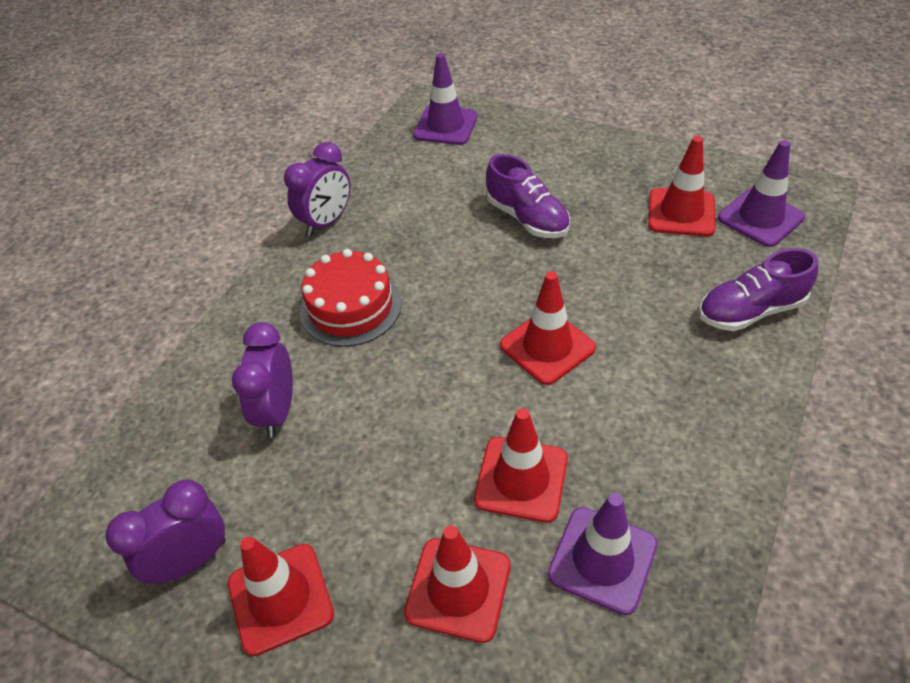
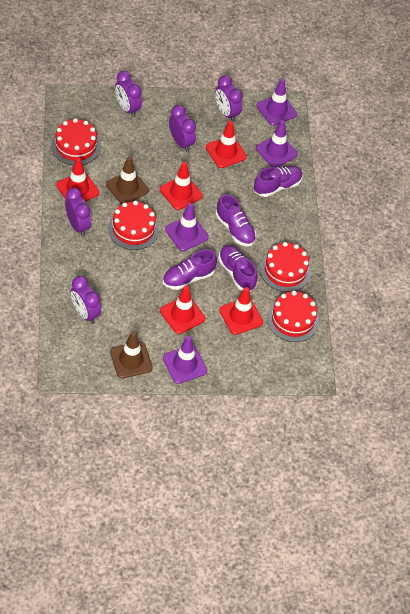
brown traffic cone: 0 -> 2
purple clock: 3 -> 5
purple shoe: 2 -> 4
purple traffic cone: 3 -> 4
red cake: 1 -> 4

